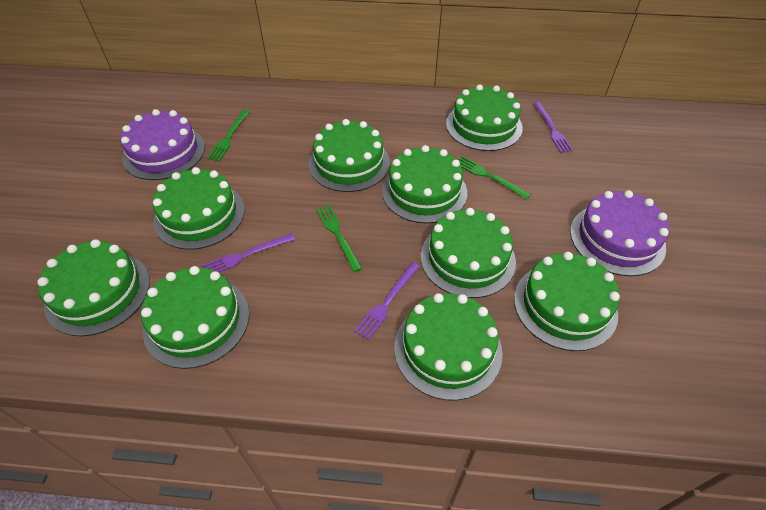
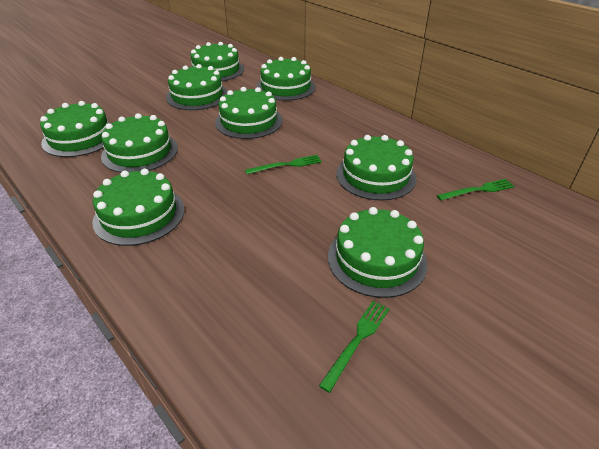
purple cake: 2 -> 0
purple fork: 3 -> 0

